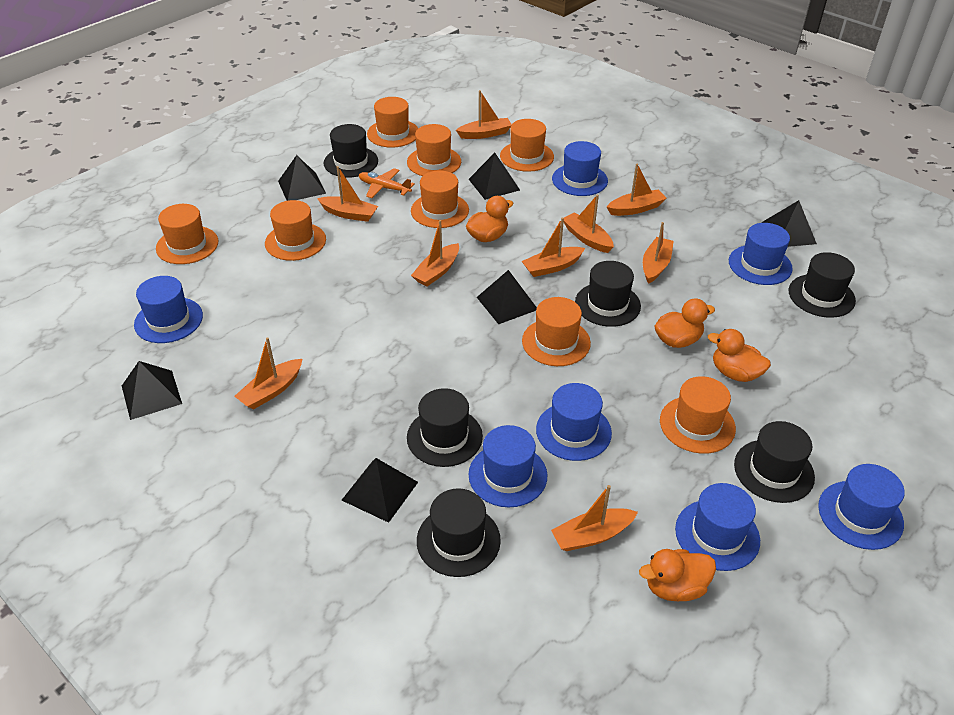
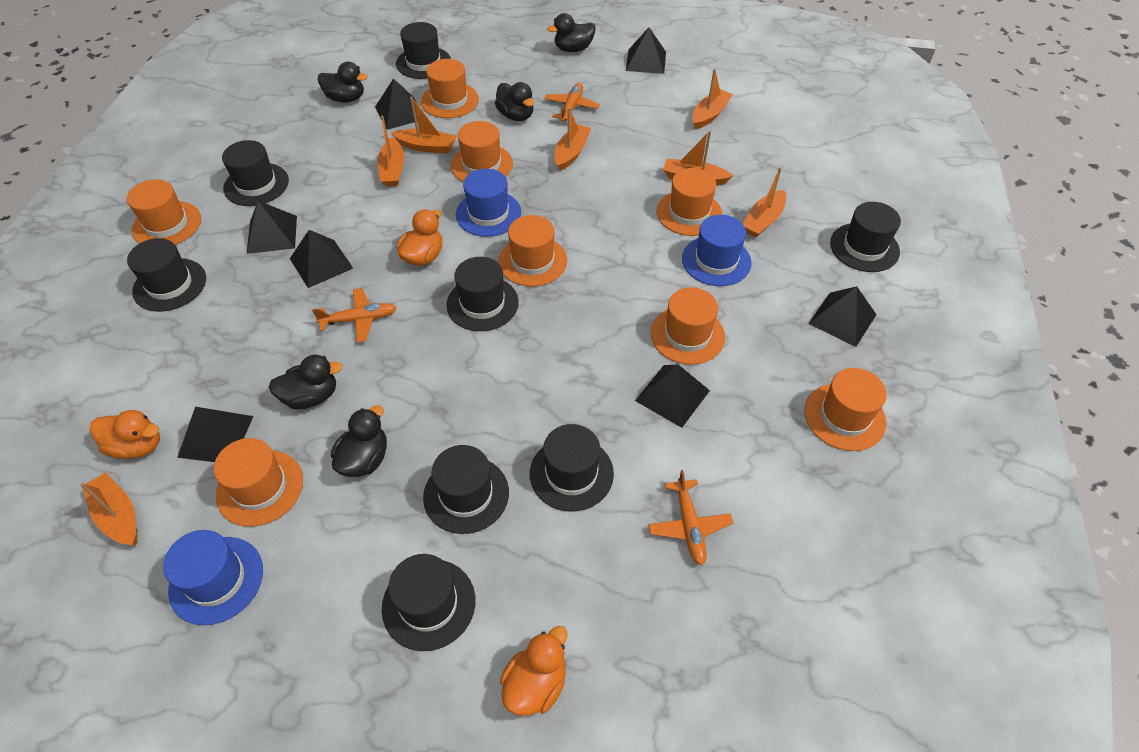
black duck: 0 -> 5
black hat: 6 -> 8
black pyramid: 6 -> 7
blue hat: 7 -> 3
orange boat: 9 -> 7
orange duck: 4 -> 3
orange plane: 1 -> 3

